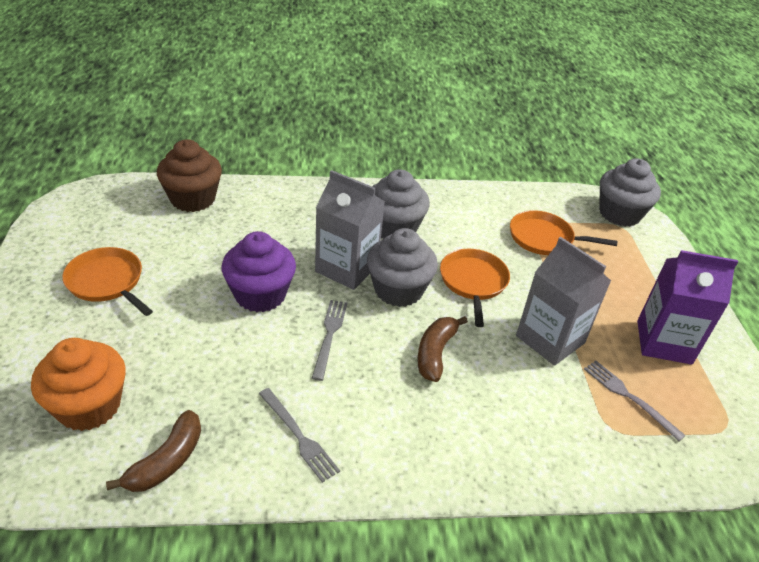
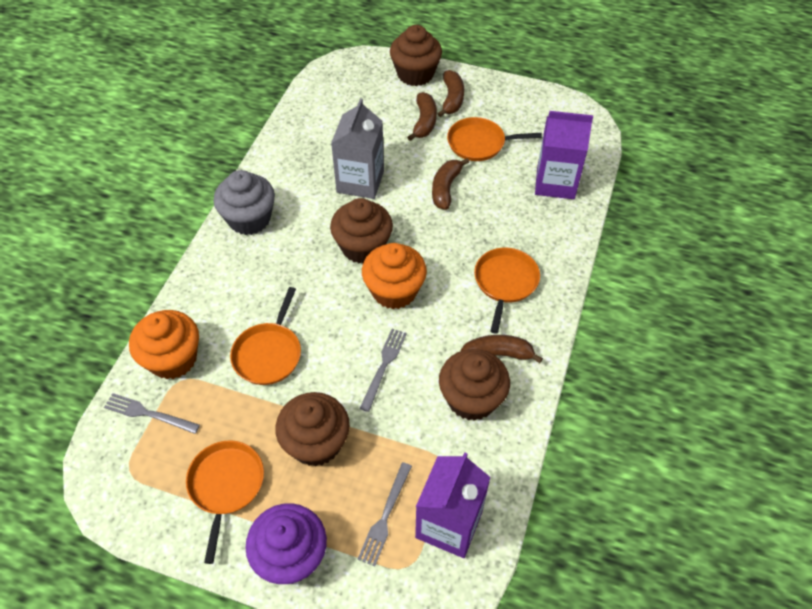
brown banana: 2 -> 4
brown cupcake: 1 -> 4
grey carton: 2 -> 1
grey cupcake: 3 -> 1
orange cupcake: 1 -> 2
orange pan: 3 -> 4
purple carton: 1 -> 2

